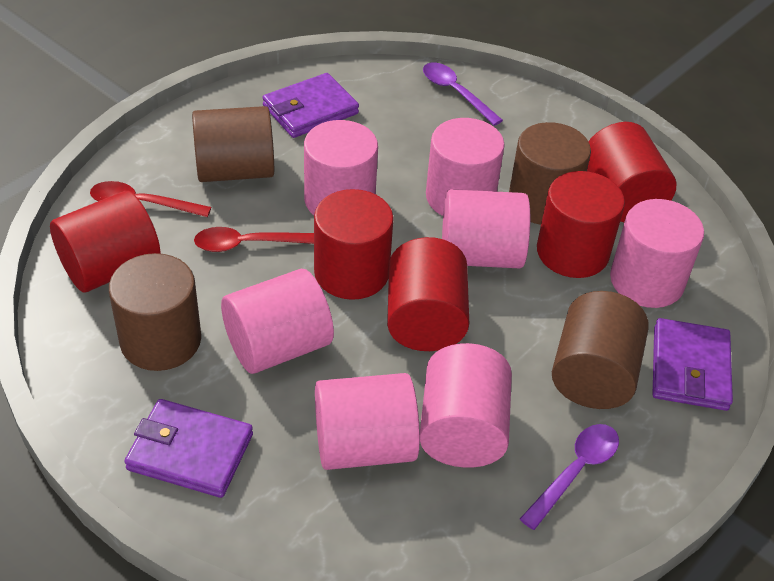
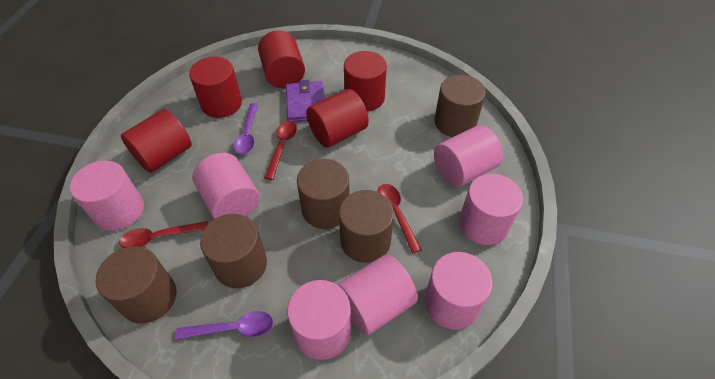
brown cylinder: 4 -> 5
purple wallet: 3 -> 1
red spoon: 2 -> 3

